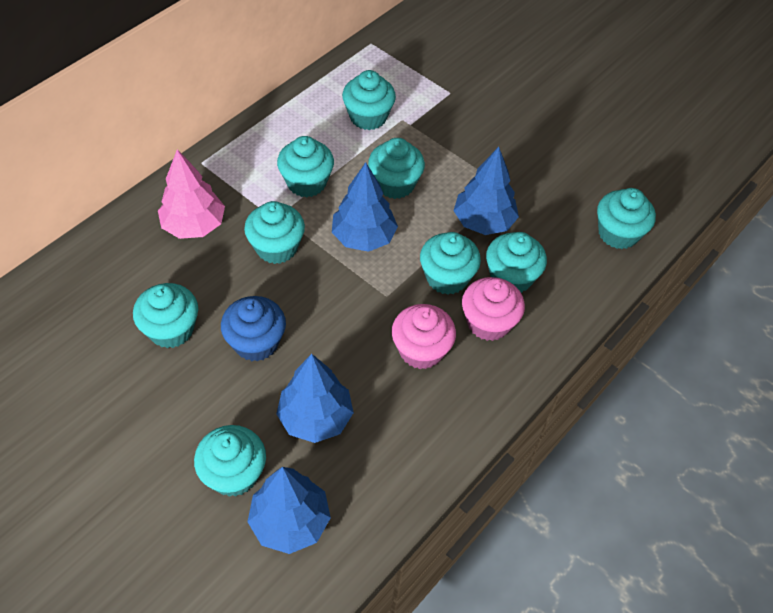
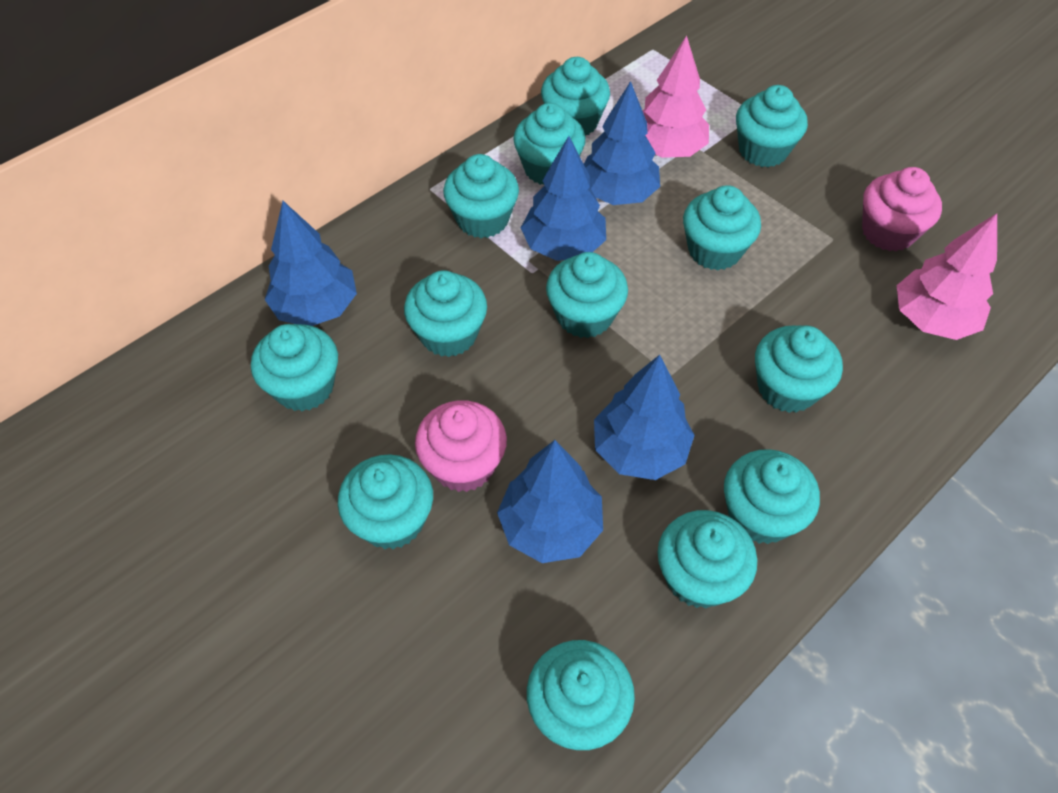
blue cupcake: 1 -> 0
blue tree: 4 -> 5
pink tree: 1 -> 2
turquoise cupcake: 9 -> 13

